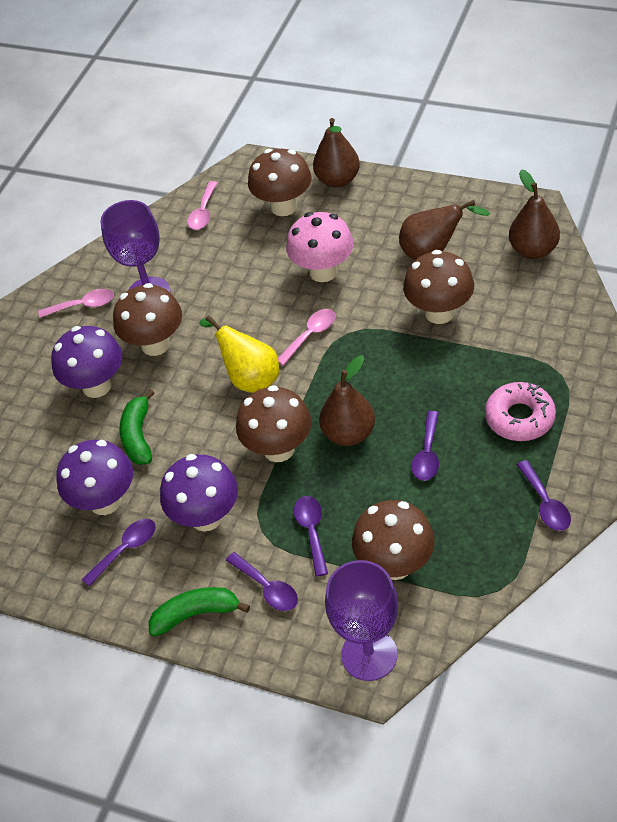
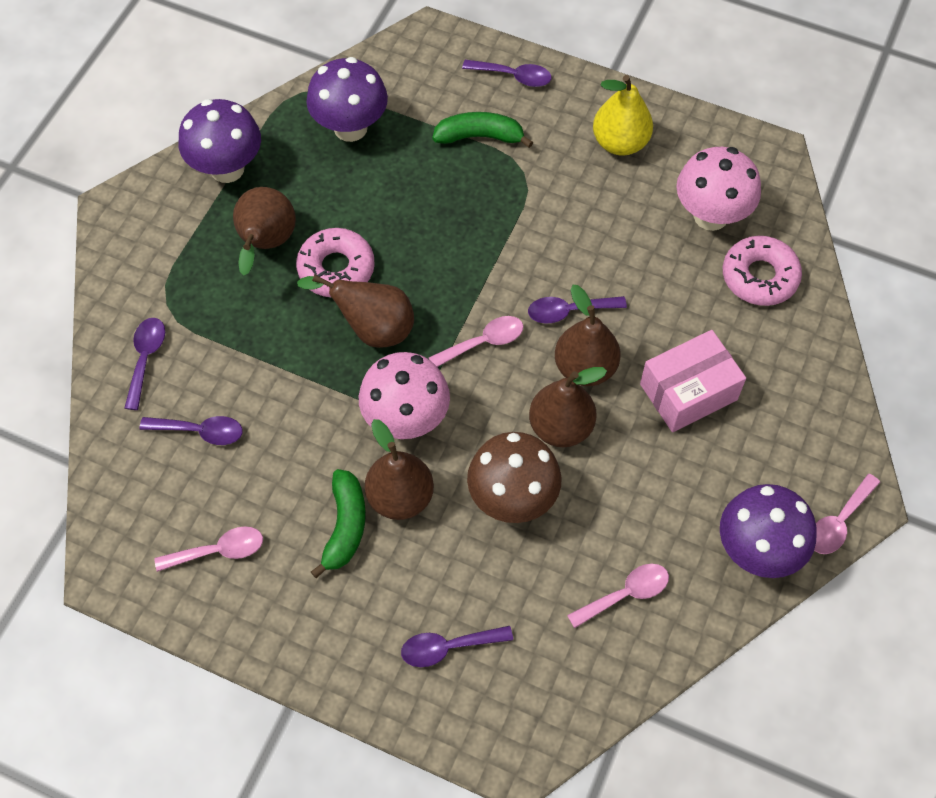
brown mushroom: 5 -> 1
brown pear: 4 -> 5
pink box: 0 -> 1
pink donut: 1 -> 2
pink mushroom: 1 -> 2
pink spoon: 3 -> 4
purple goblet: 2 -> 0

